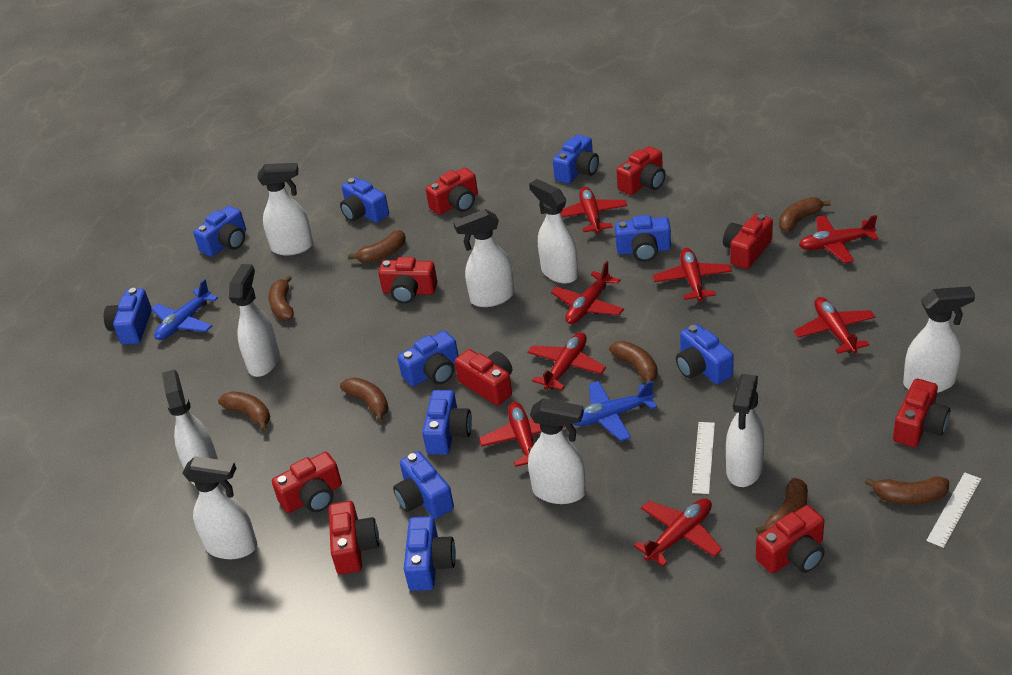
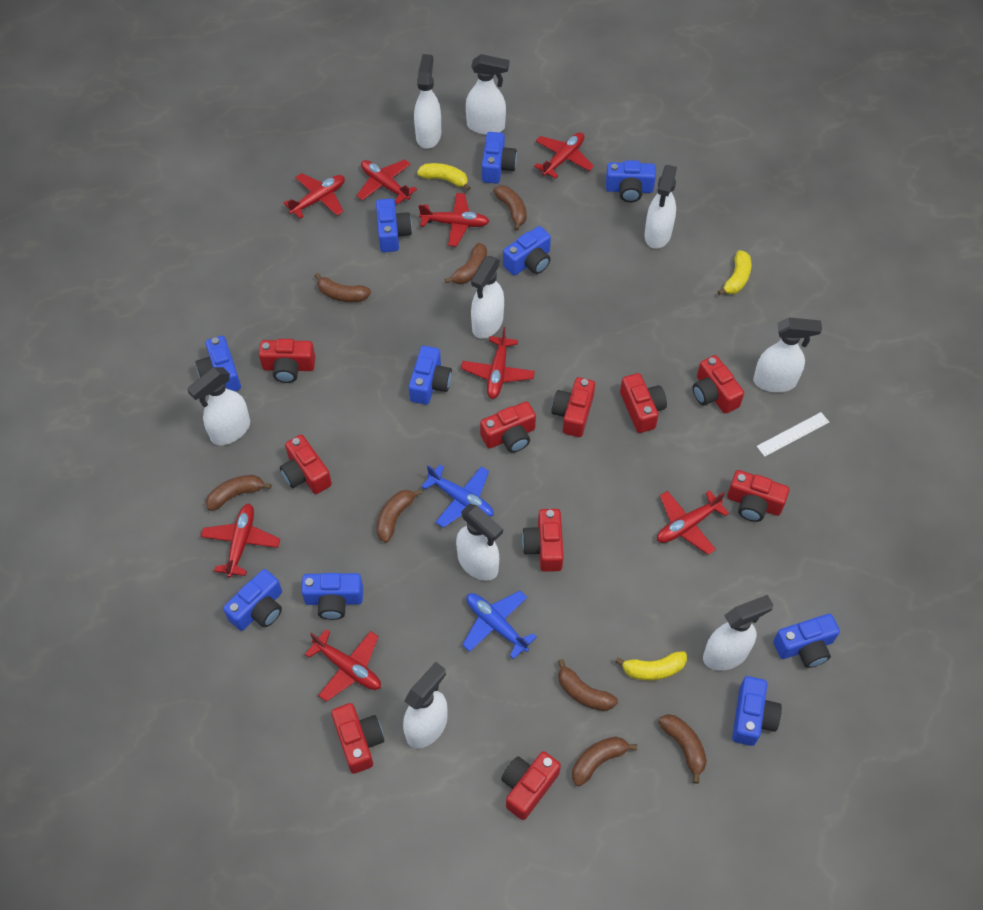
red camera: 9 -> 10
white ruler: 2 -> 1
yellow banana: 0 -> 3

